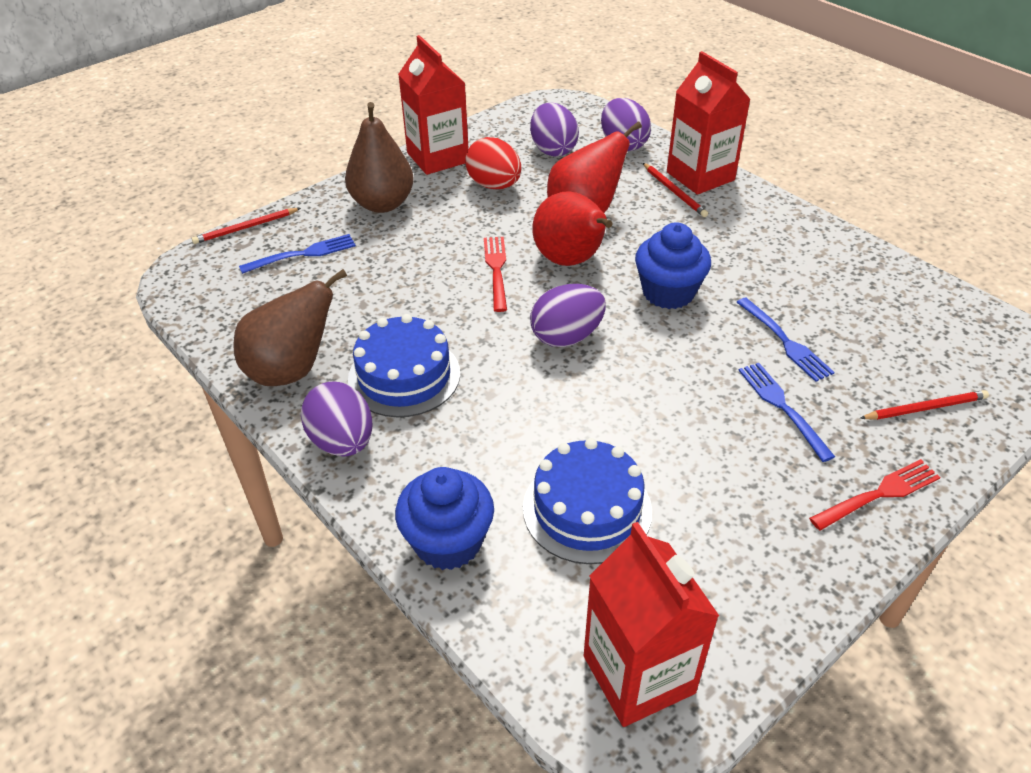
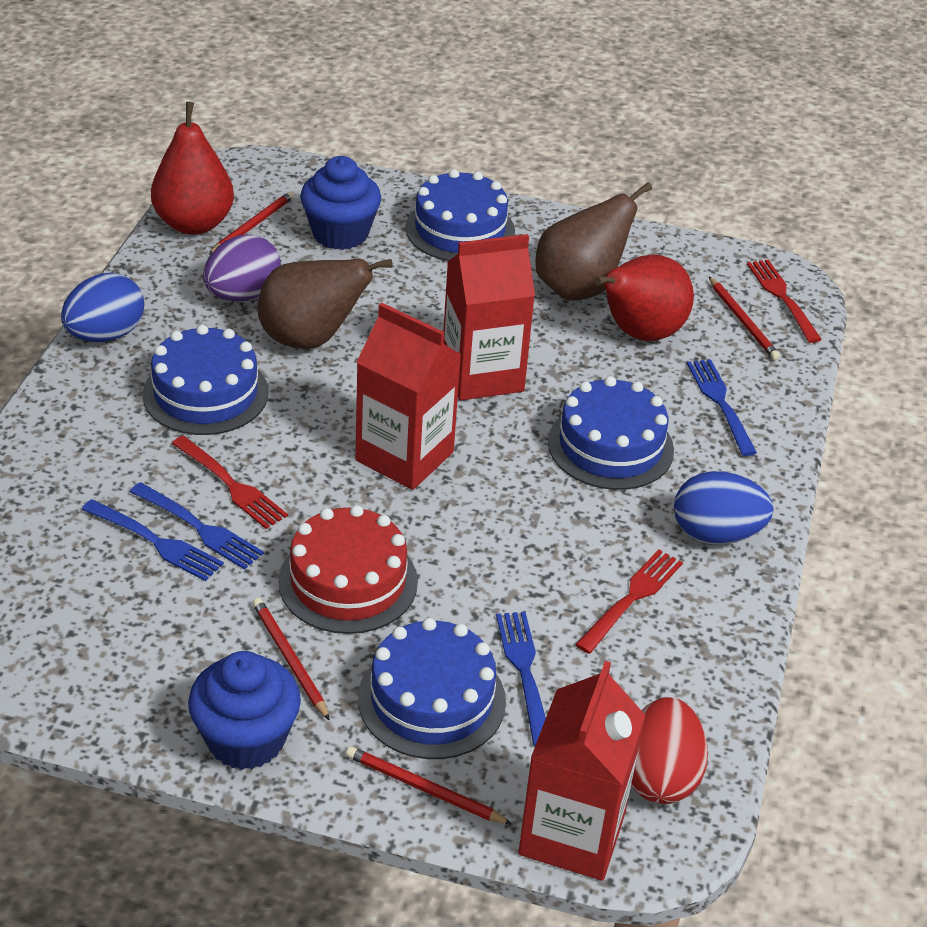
blue cake: 2 -> 4
blue egg: 0 -> 2
blue fork: 3 -> 4
purple egg: 4 -> 1
red cake: 0 -> 1
red fork: 2 -> 3
red pencil: 3 -> 4

